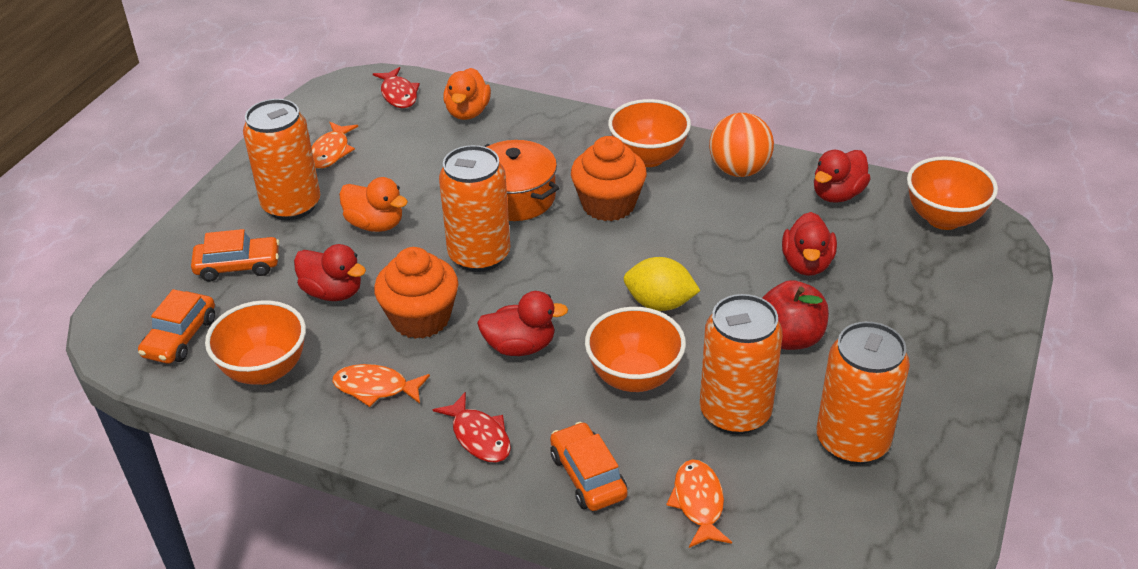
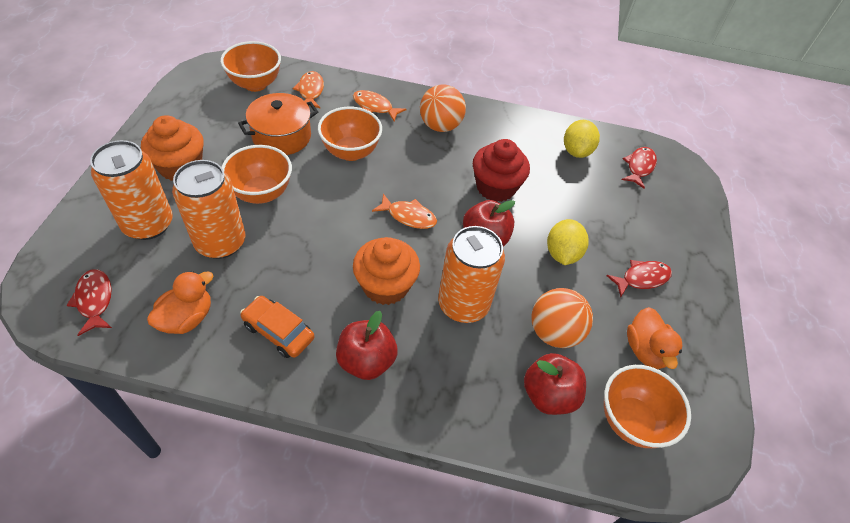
orange ball: 1 -> 2
orange can: 4 -> 3
orange car: 3 -> 1
red apple: 1 -> 3
red cupcake: 0 -> 1
red duck: 4 -> 0
red fish: 2 -> 3
yellow lemon: 1 -> 2

